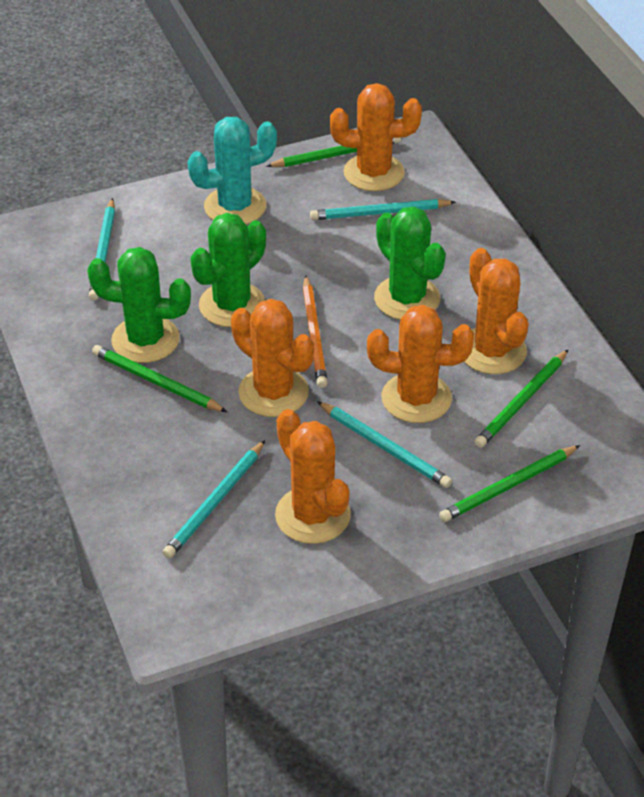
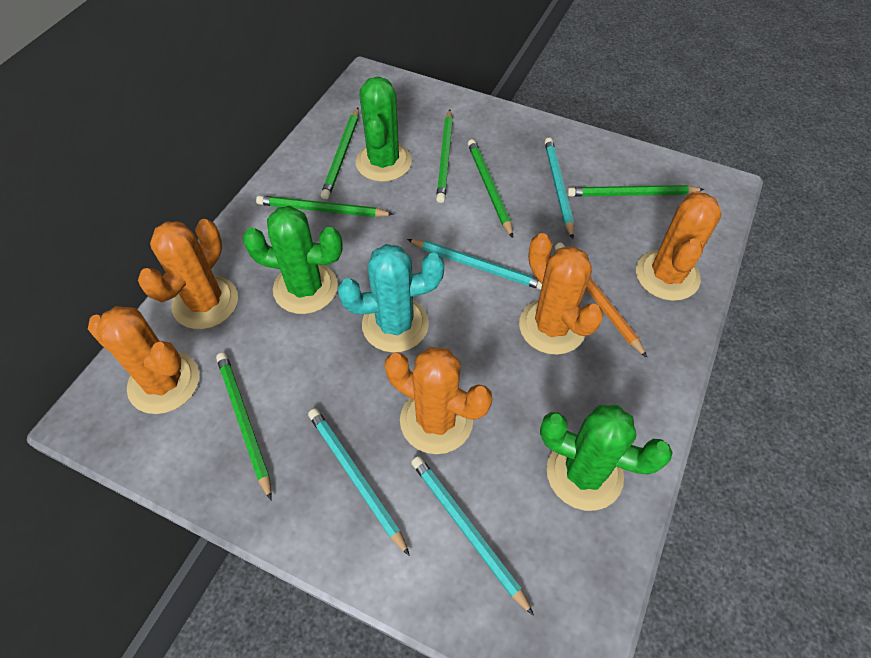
green pencil: 4 -> 6

